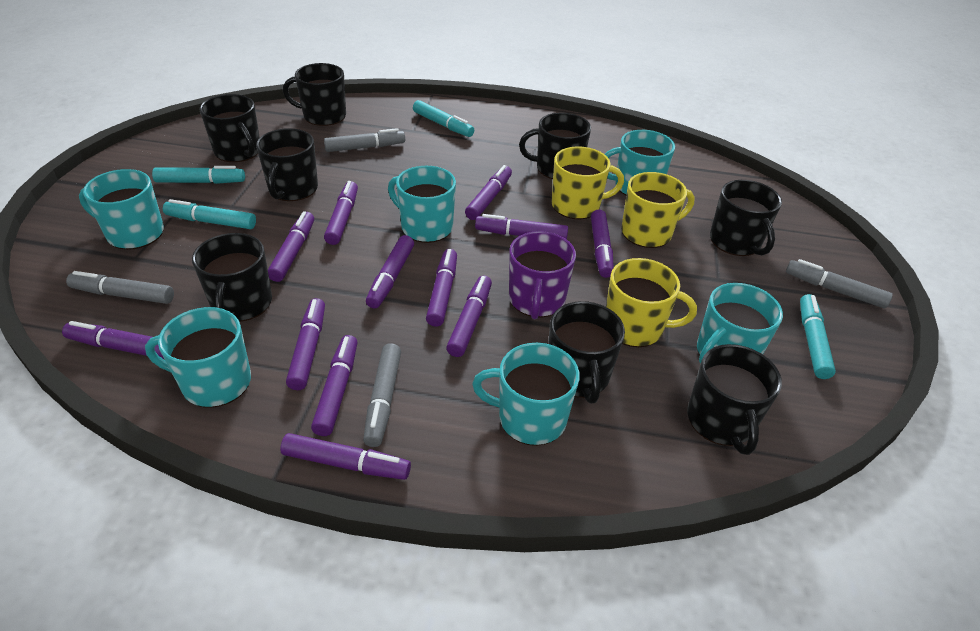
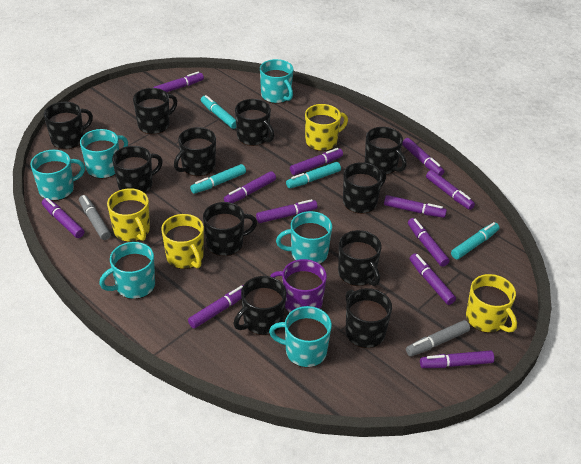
black mug: 8 -> 11
grey marker: 4 -> 2
yellow mug: 3 -> 4

